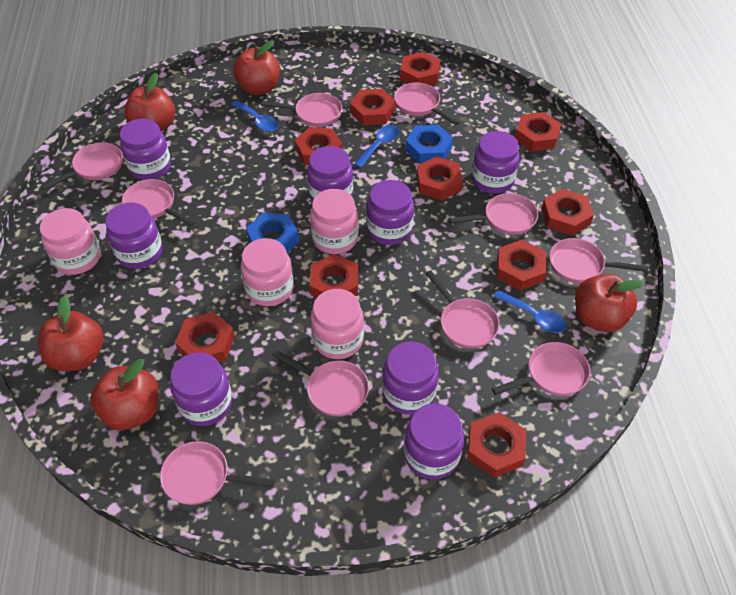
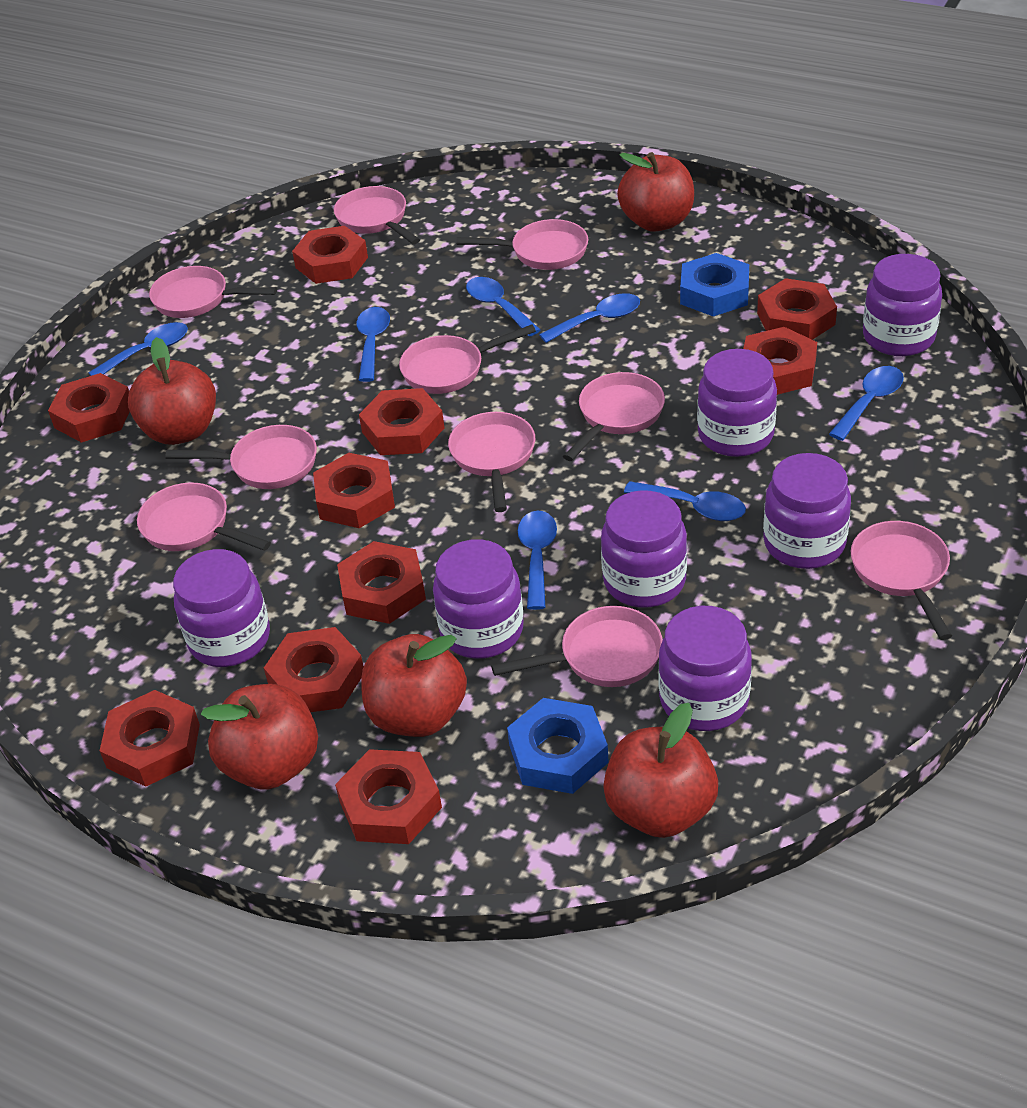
blue spoon: 3 -> 7
pink jar: 4 -> 0
purple jar: 8 -> 7

